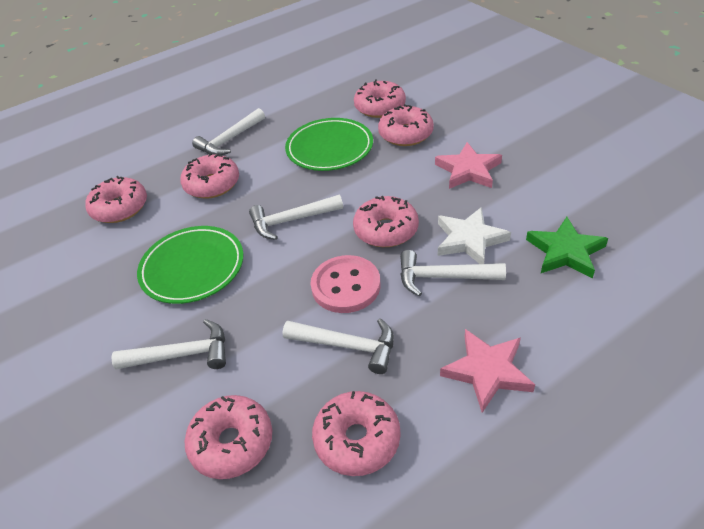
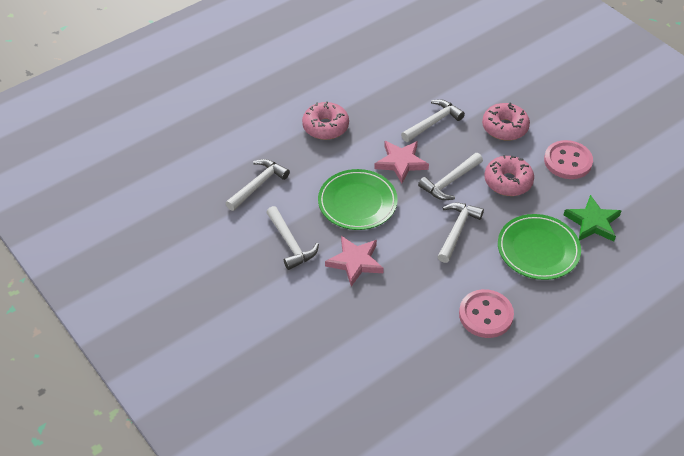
pink button: 1 -> 2
pink donut: 7 -> 3
white star: 1 -> 0

